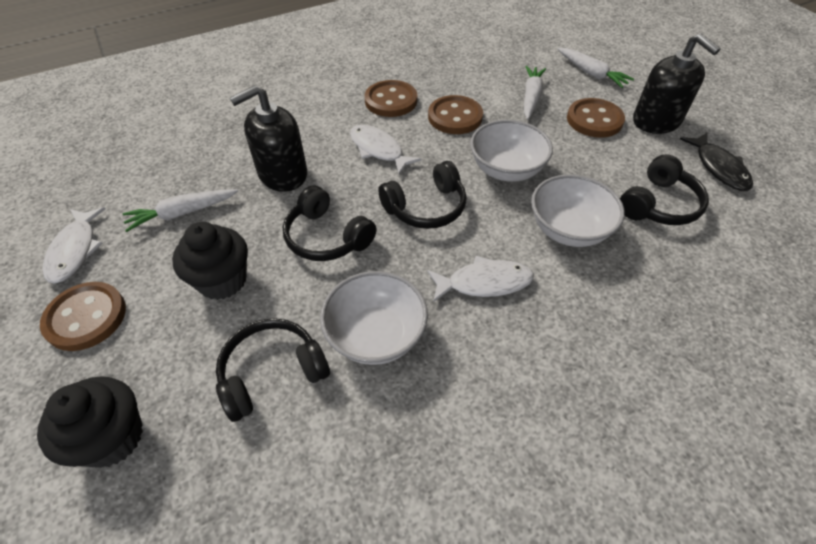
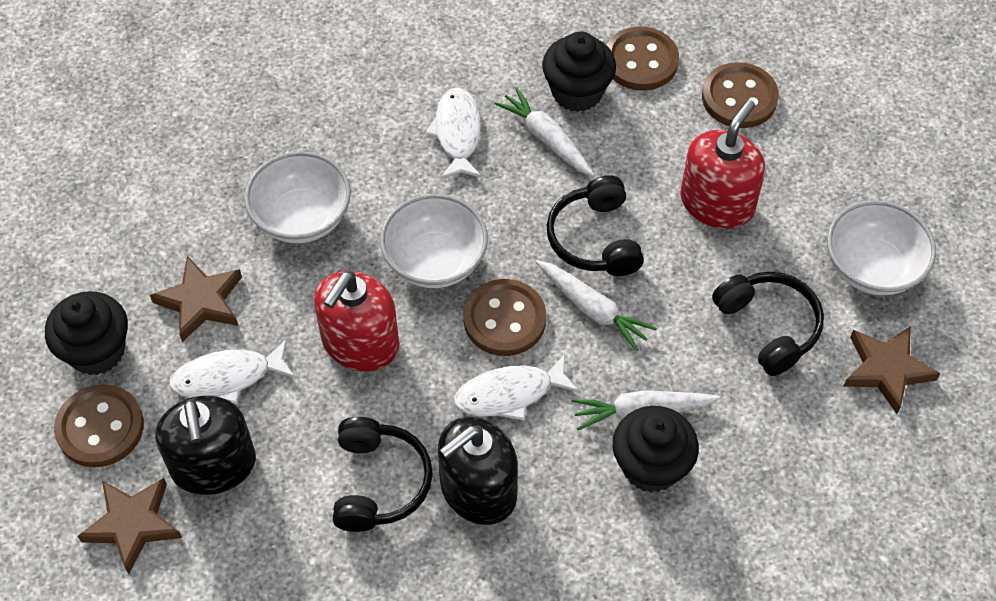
black cupcake: 2 -> 3
black fish: 1 -> 0
black headphones: 4 -> 3
brown star: 0 -> 3
red soap dispenser: 0 -> 2

